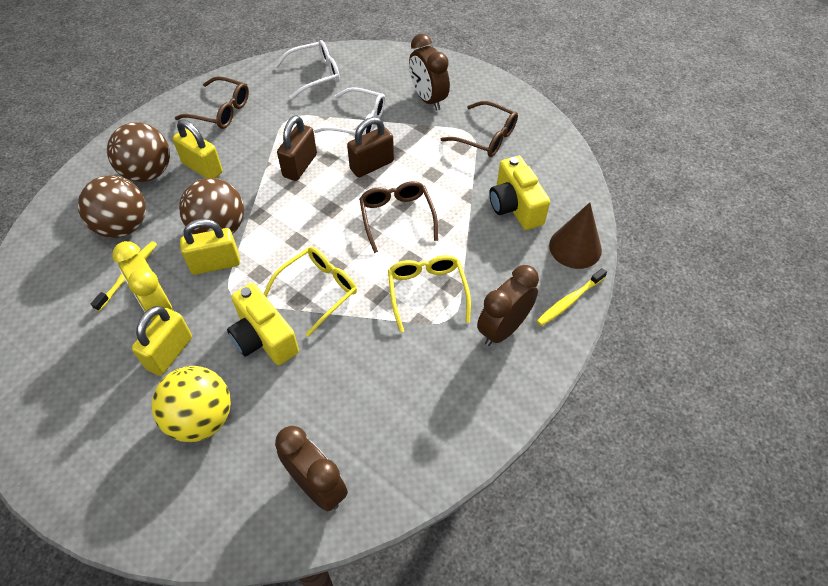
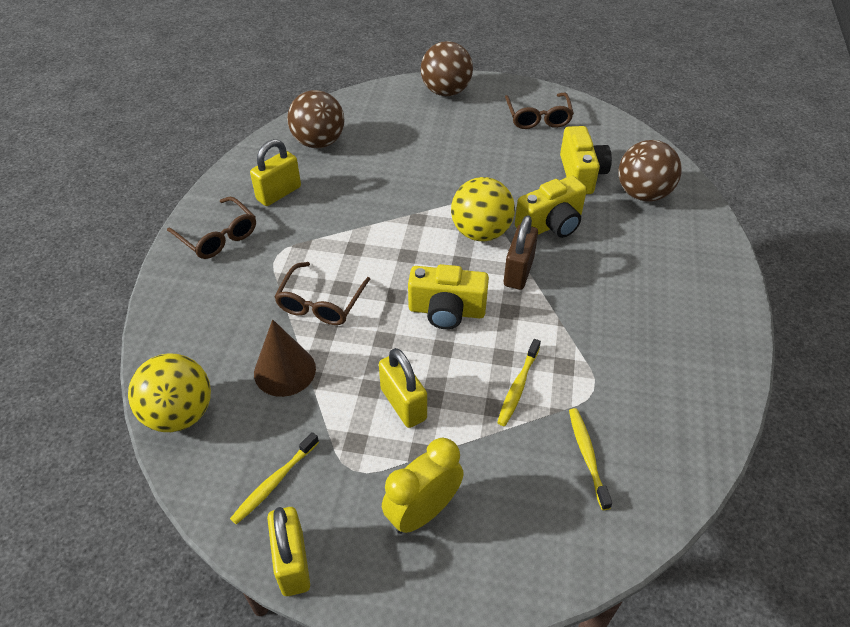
brown clock: 3 -> 0
brown padlock: 2 -> 1
white glasses: 2 -> 0
yellow ball: 1 -> 2
yellow camera: 2 -> 3
yellow glasses: 2 -> 0
yellow toothbrush: 2 -> 3

